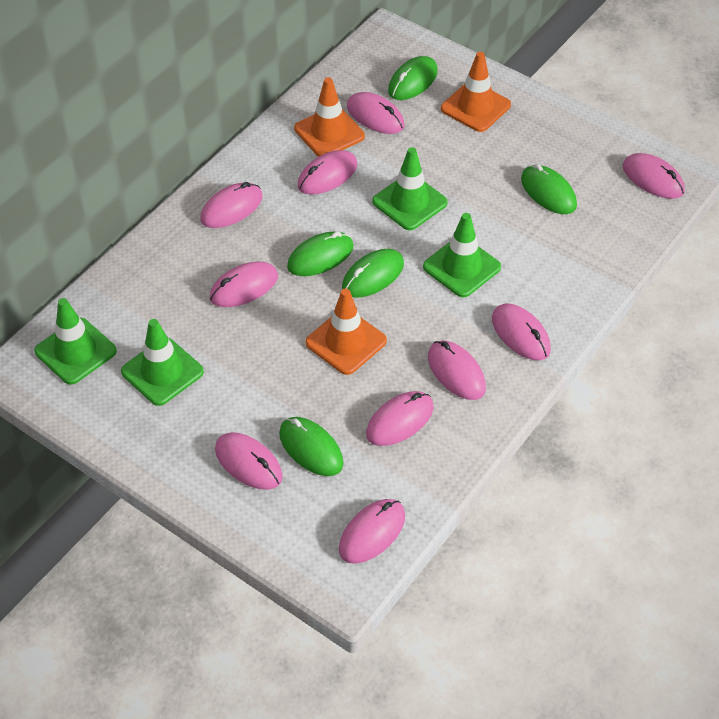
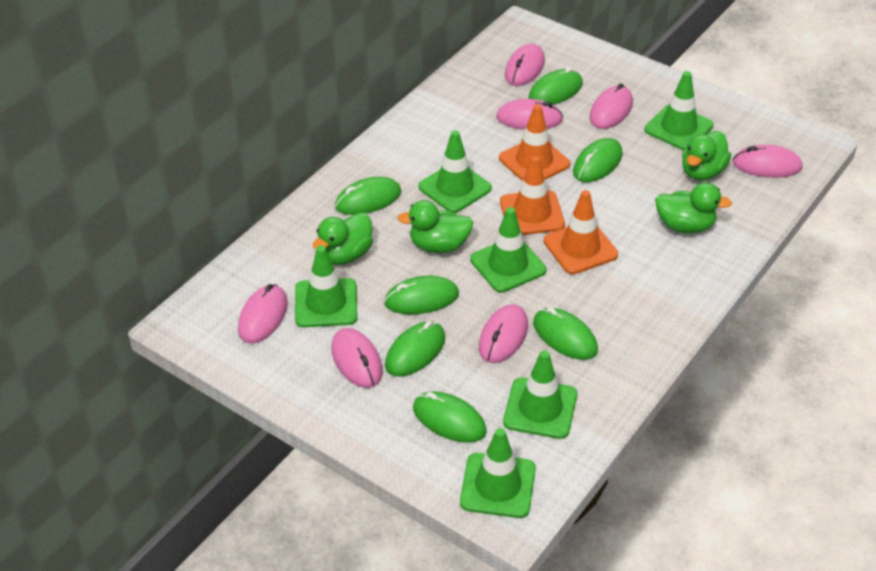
green duck: 0 -> 4
green mouse: 5 -> 7
green traffic cone: 4 -> 6
pink mouse: 10 -> 7

